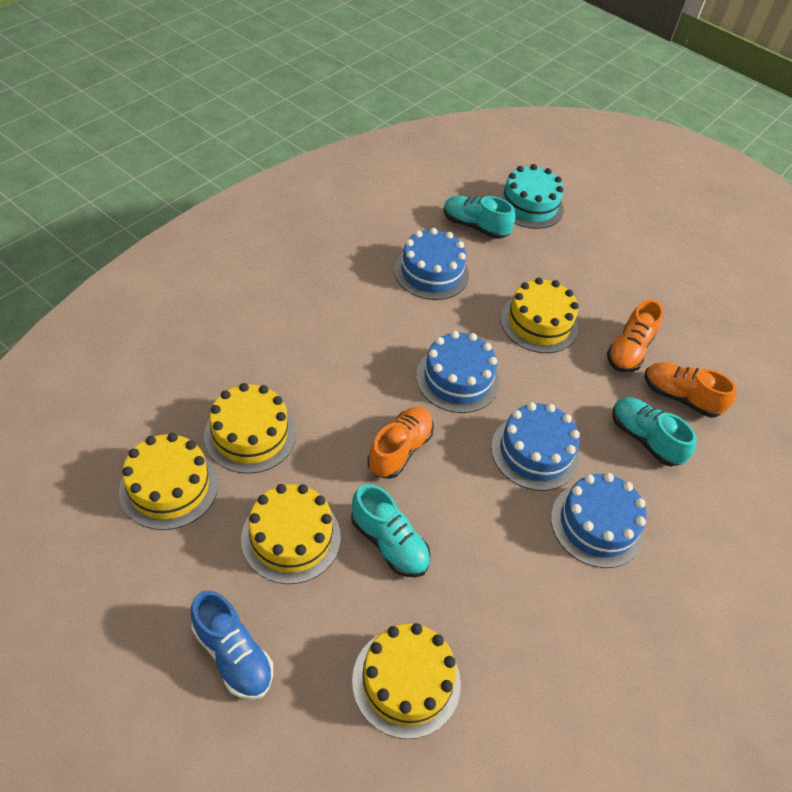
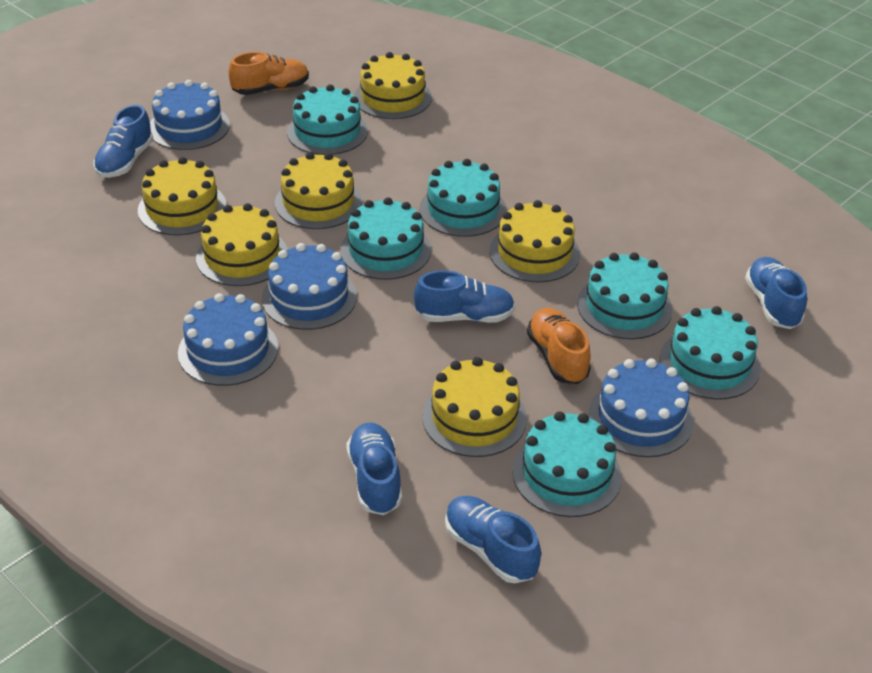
blue shoe: 1 -> 5
orange shoe: 3 -> 2
turquoise cake: 1 -> 6
turquoise shoe: 3 -> 0
yellow cake: 5 -> 6

